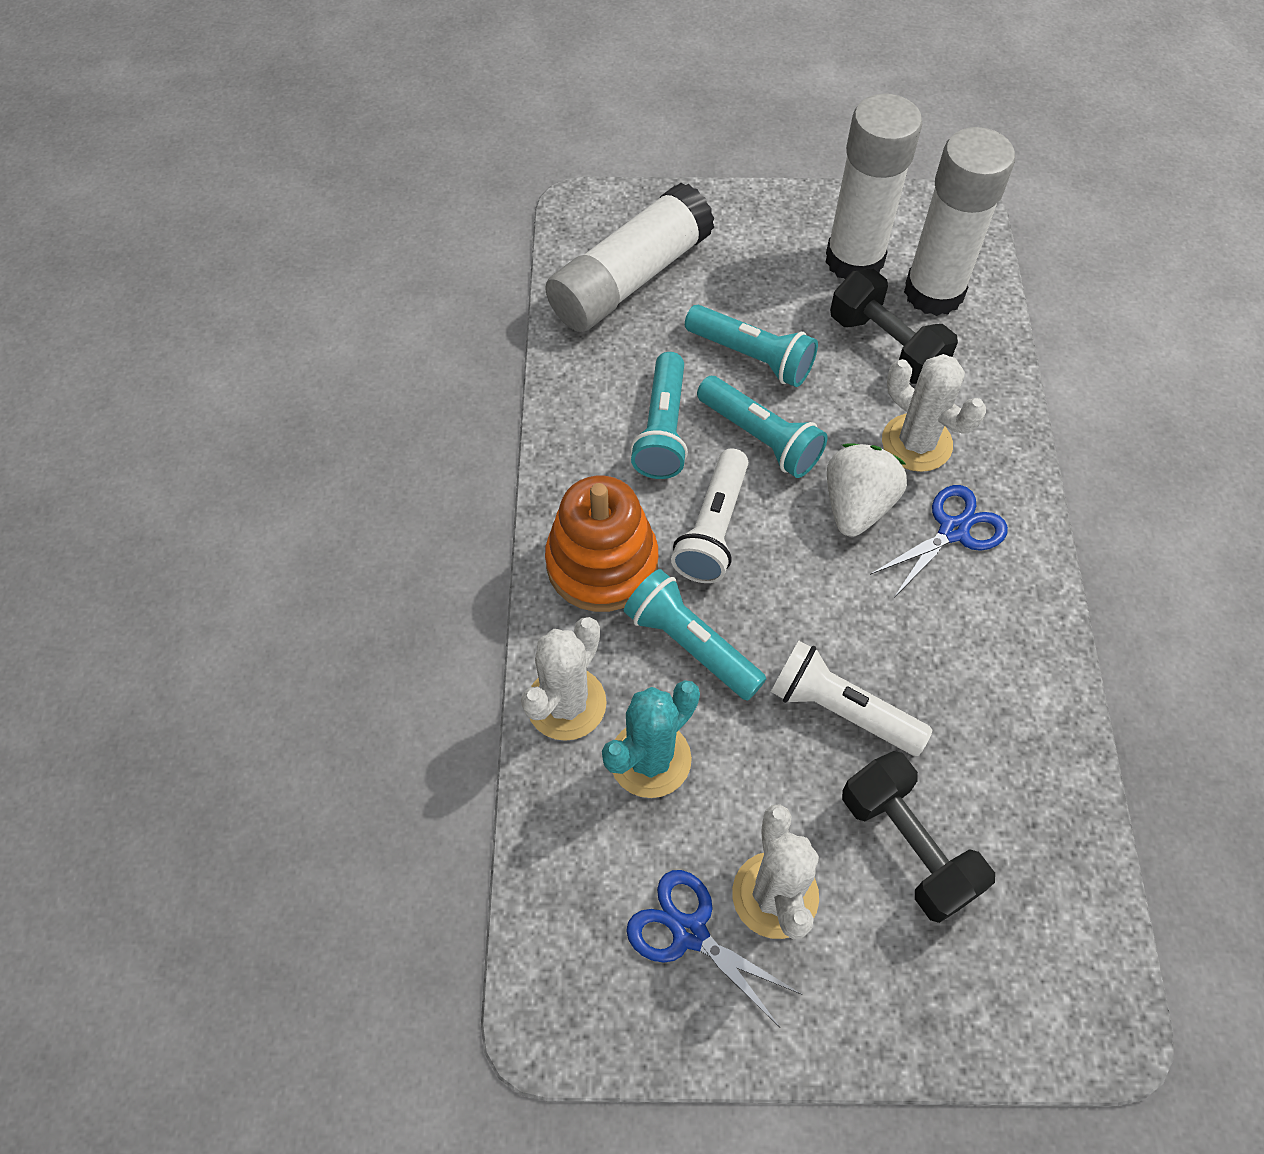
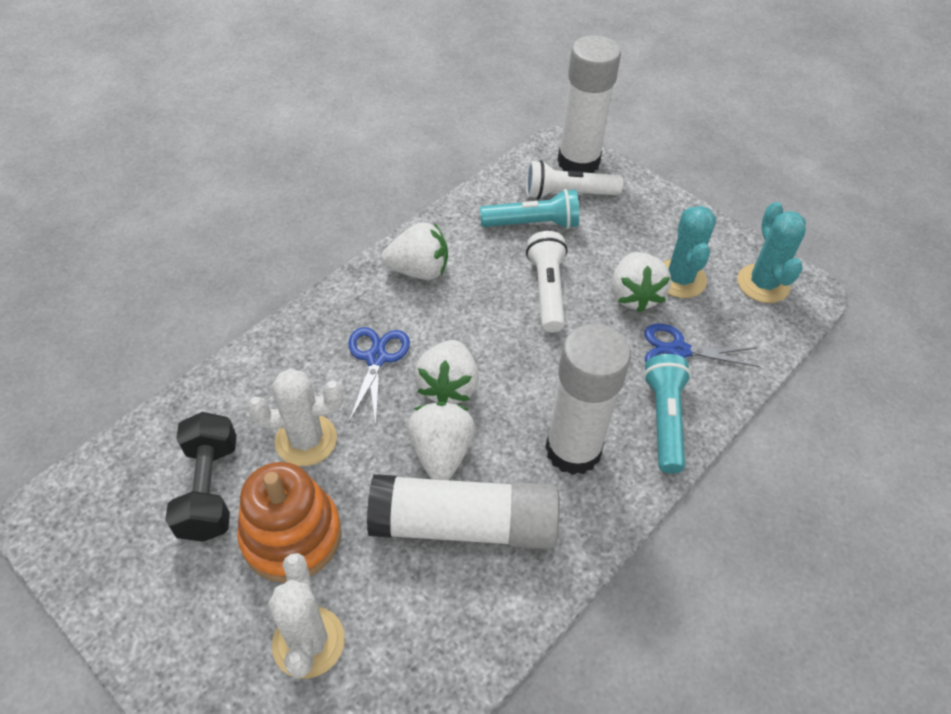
black dumbbell: 2 -> 1
turquoise cactus: 1 -> 2
turquoise flashlight: 4 -> 2
white cactus: 3 -> 2
white strawberry: 1 -> 4

